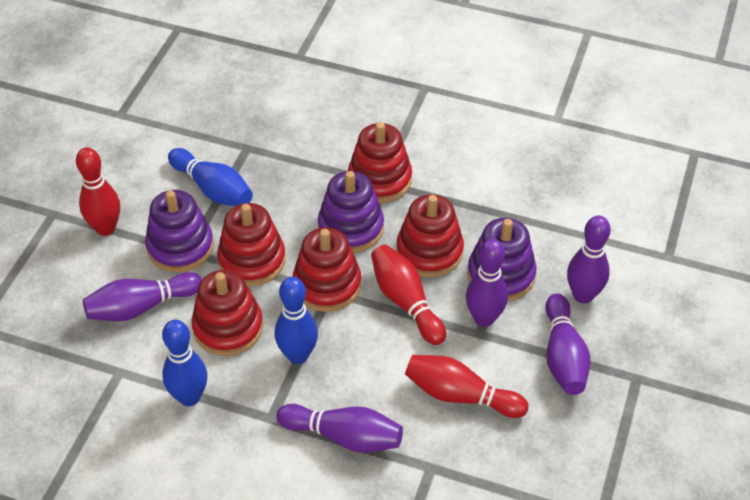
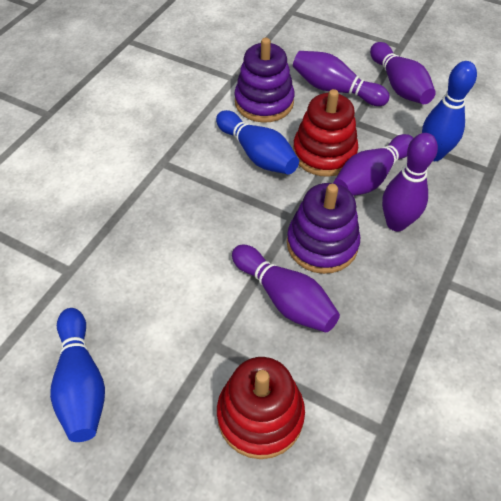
purple stacking toy: 3 -> 2
red bowling pin: 3 -> 0
red stacking toy: 5 -> 2

